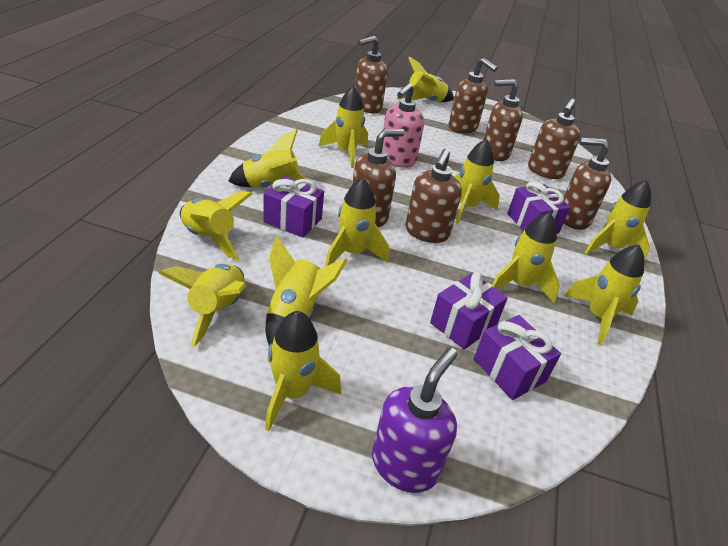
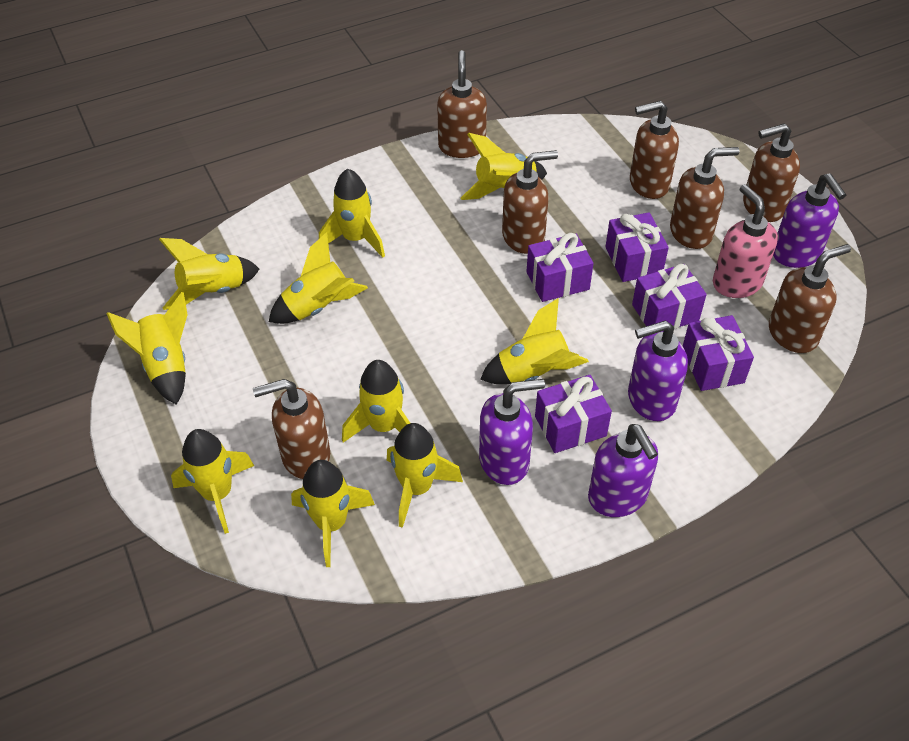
purple gift: 4 -> 5
purple soap dispenser: 1 -> 4
yellow rocket: 12 -> 10

